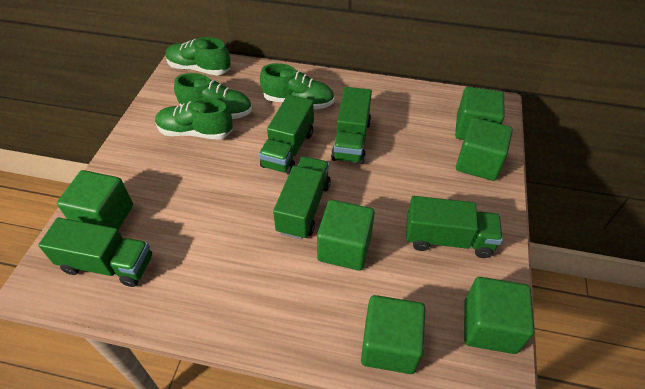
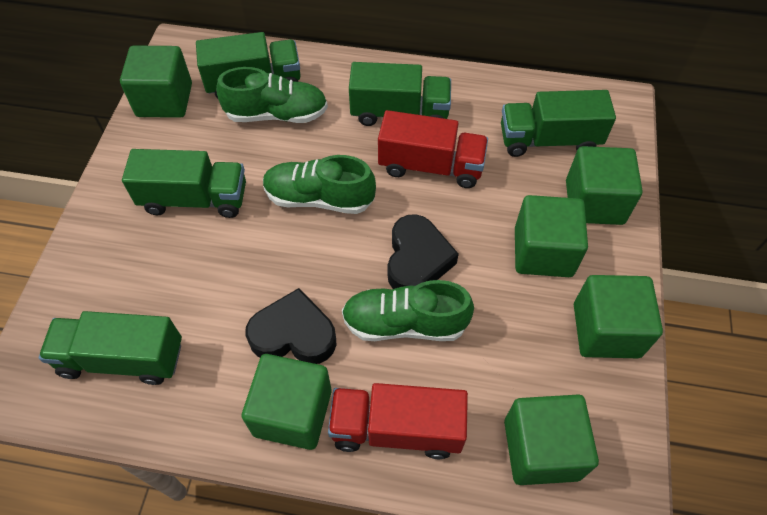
black heart: 0 -> 2
green shoe: 4 -> 3
red truck: 0 -> 2

